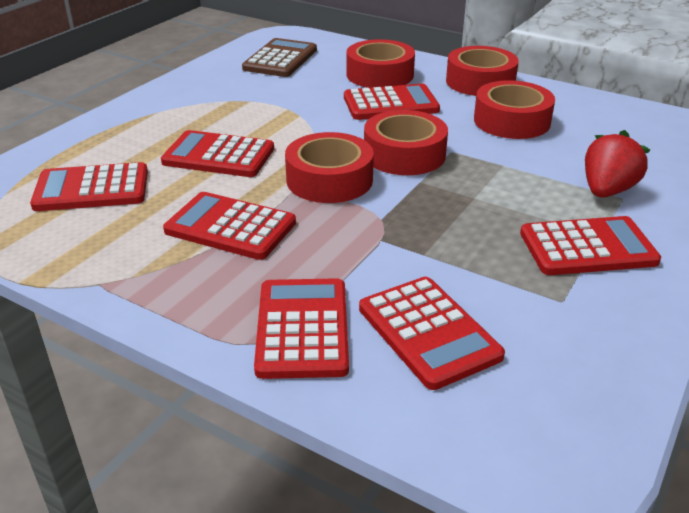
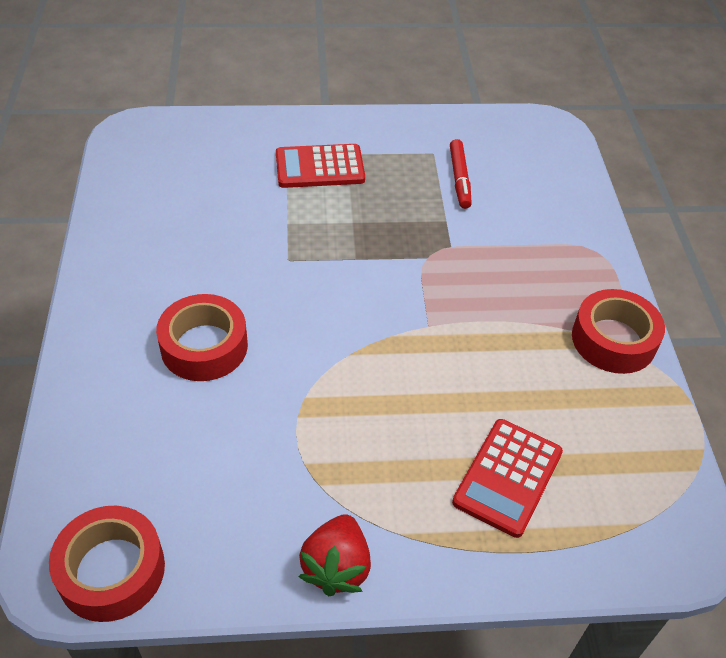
brown calculator: 1 -> 0
red calculator: 7 -> 2
red marker: 0 -> 1
red tape: 5 -> 3

